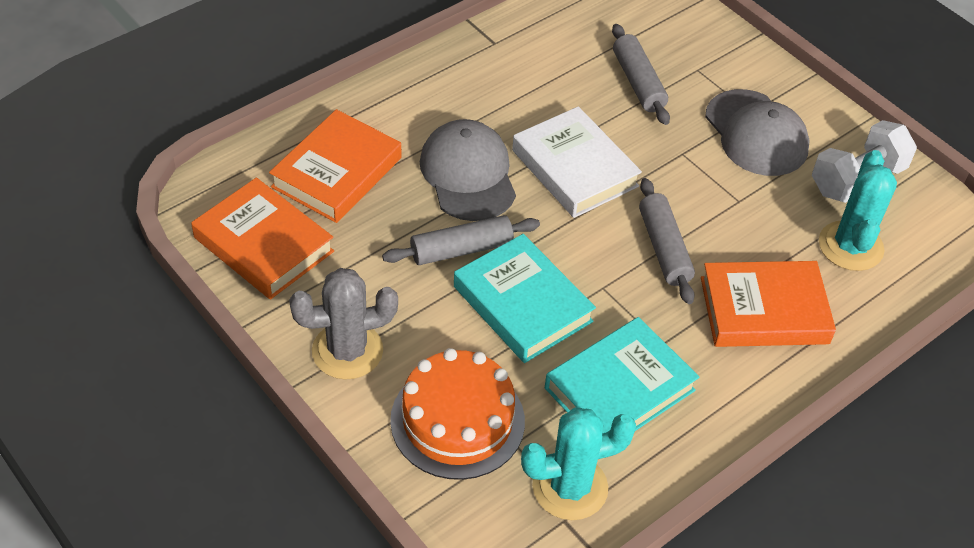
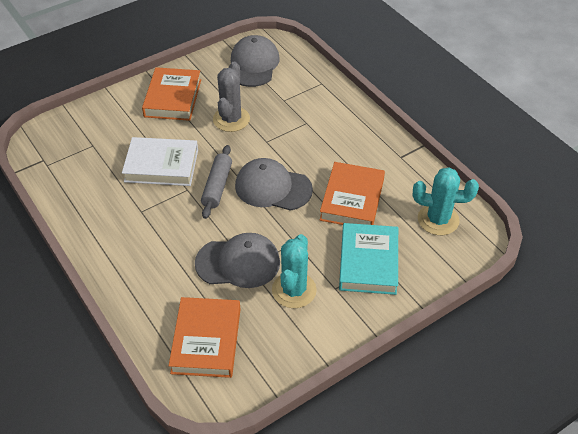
grey cap: 2 -> 3
grey rolling pin: 3 -> 1
orange cake: 1 -> 0
turquoise book: 2 -> 1
white dumbbell: 1 -> 0

